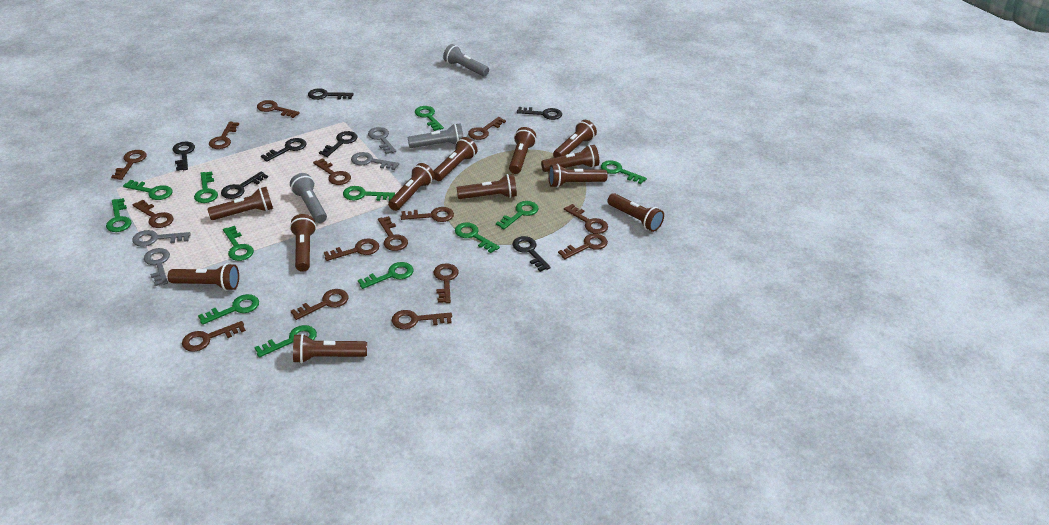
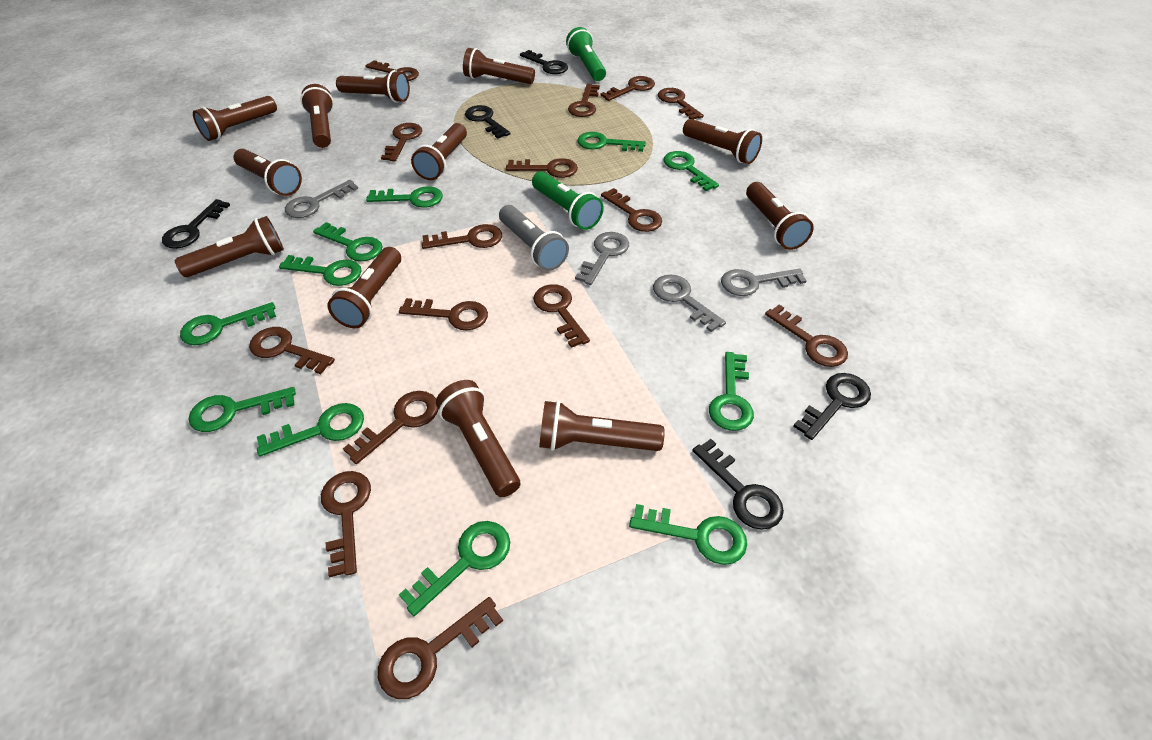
black key: 7 -> 5
green flashlight: 0 -> 2
green key: 12 -> 11
grey flashlight: 3 -> 1

